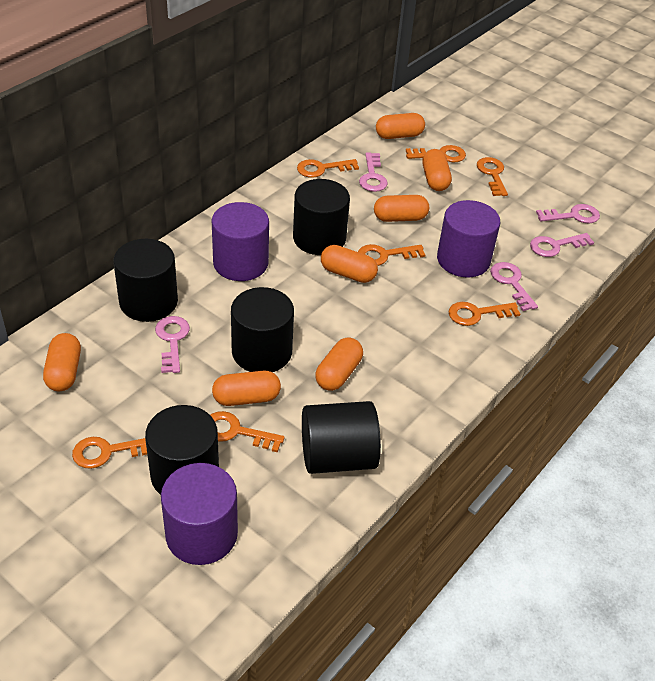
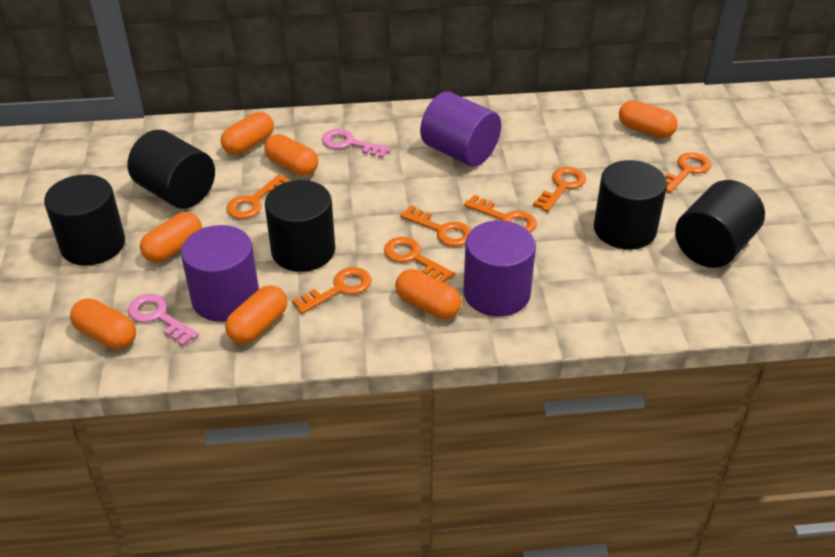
pink key: 5 -> 2

